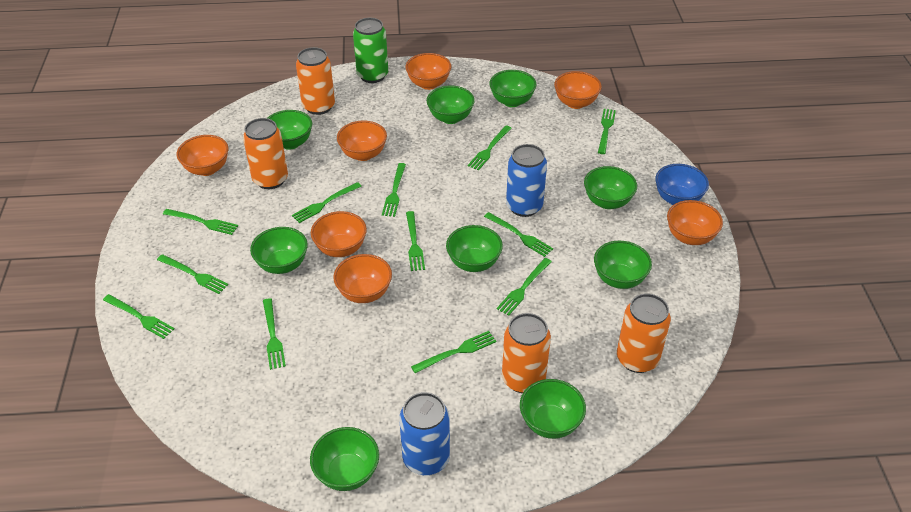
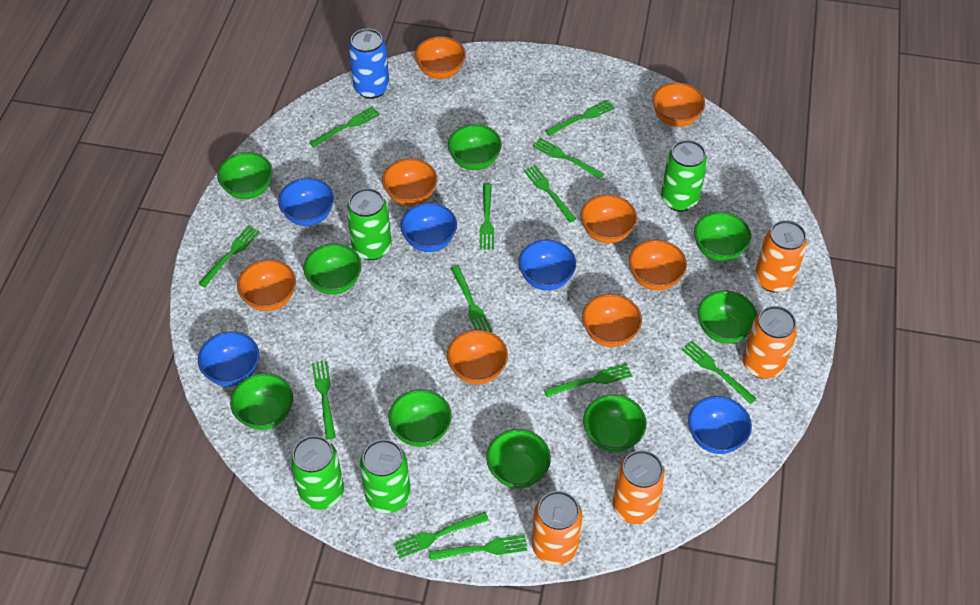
blue bowl: 1 -> 5
blue can: 2 -> 1
green can: 1 -> 4
orange bowl: 7 -> 8

